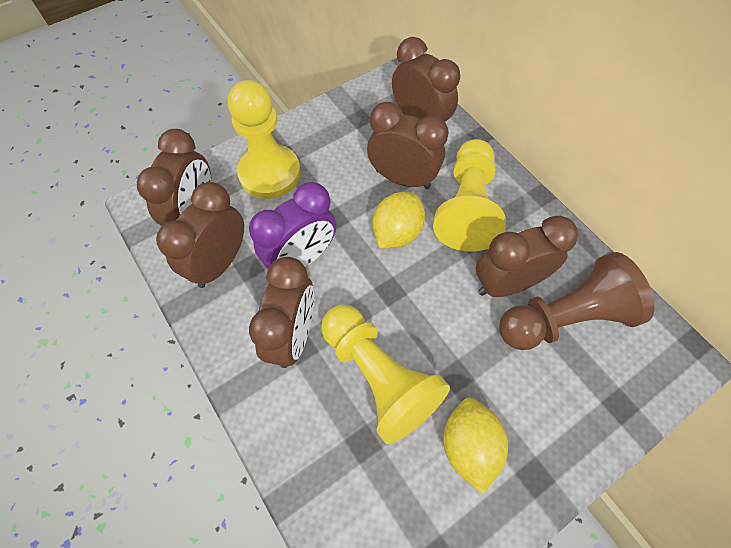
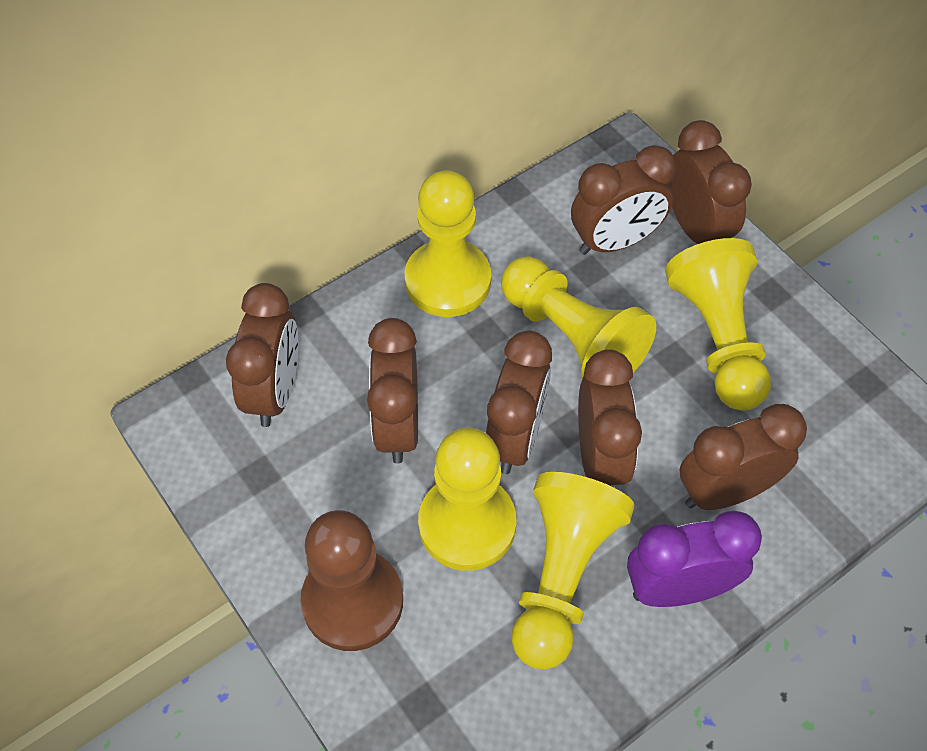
brown clock: 6 -> 7
yellow lemon: 2 -> 0
yellow pawn: 3 -> 5

